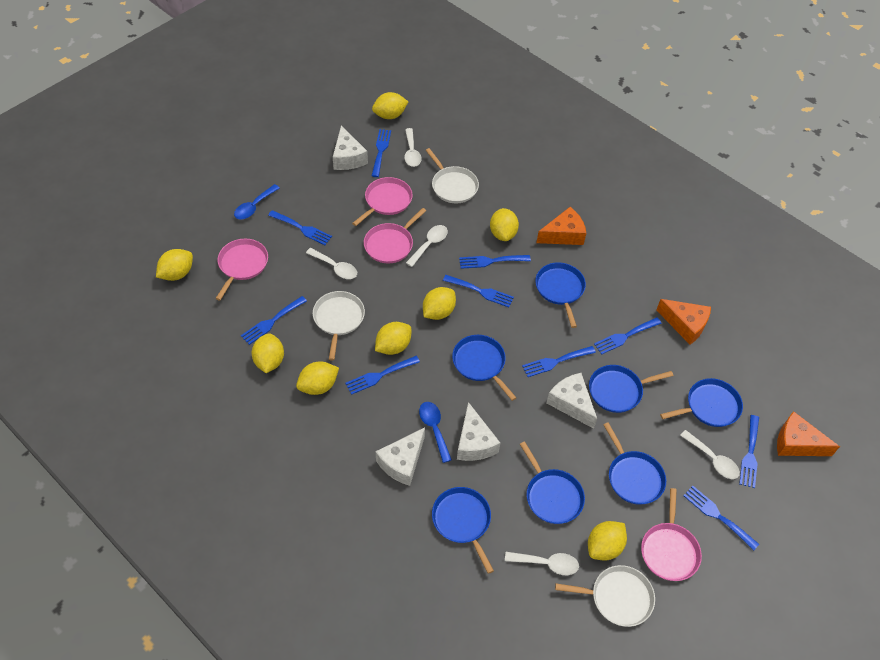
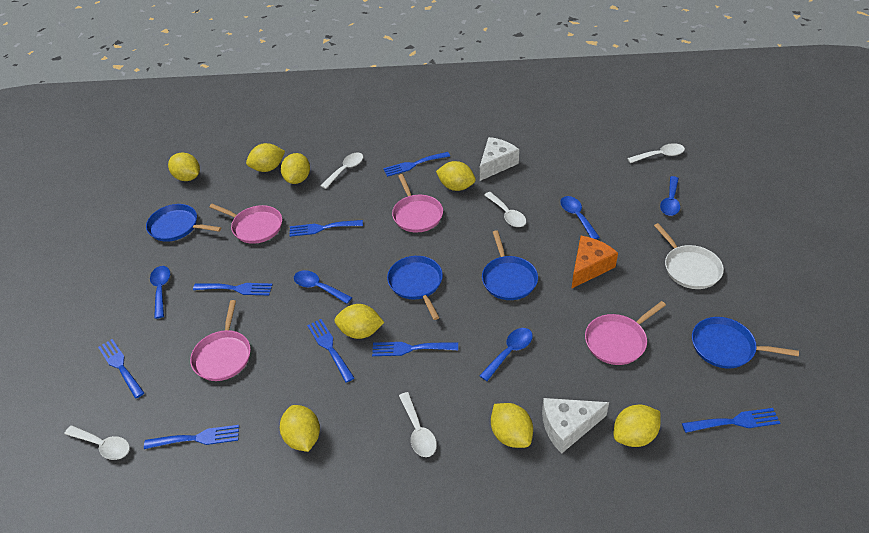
blue fork: 10 -> 8
blue pan: 7 -> 4
blue spoon: 2 -> 5
orange cheese: 3 -> 1
white cheese: 4 -> 2
white pan: 3 -> 1

